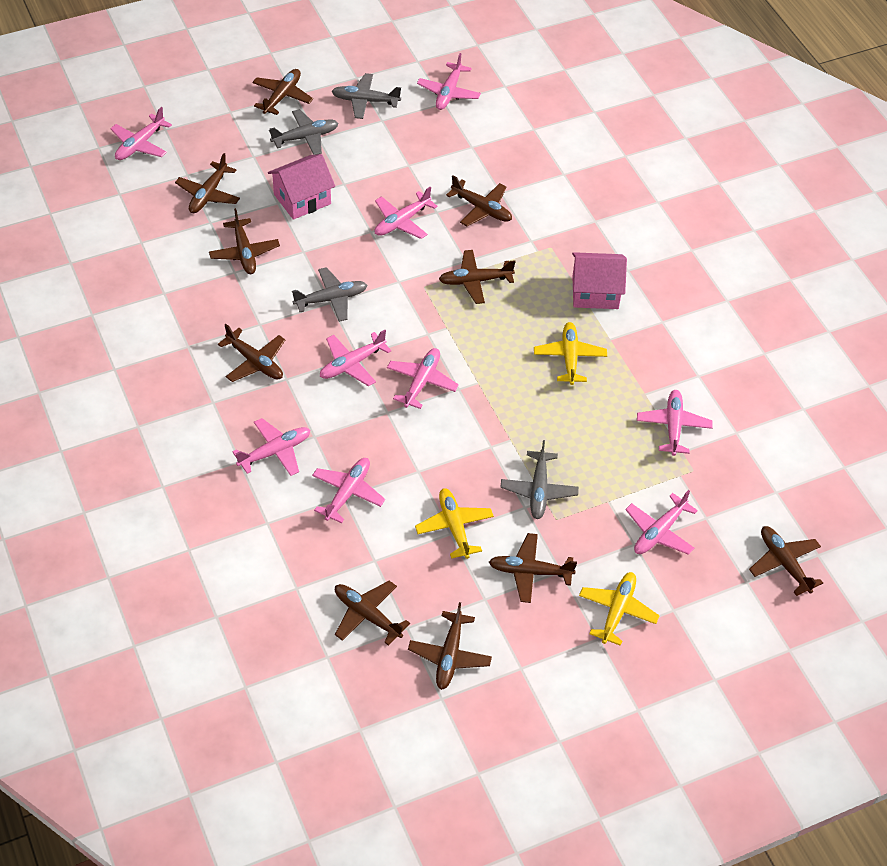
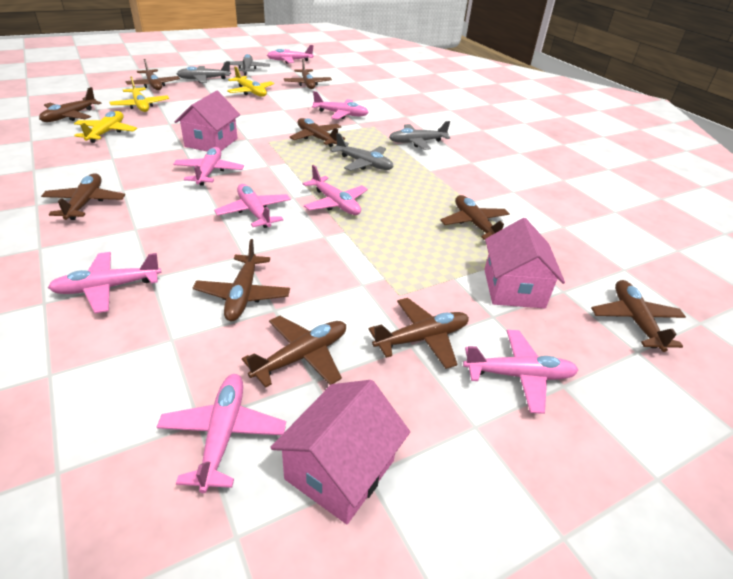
pink house: 2 -> 3
pink plane: 9 -> 8

